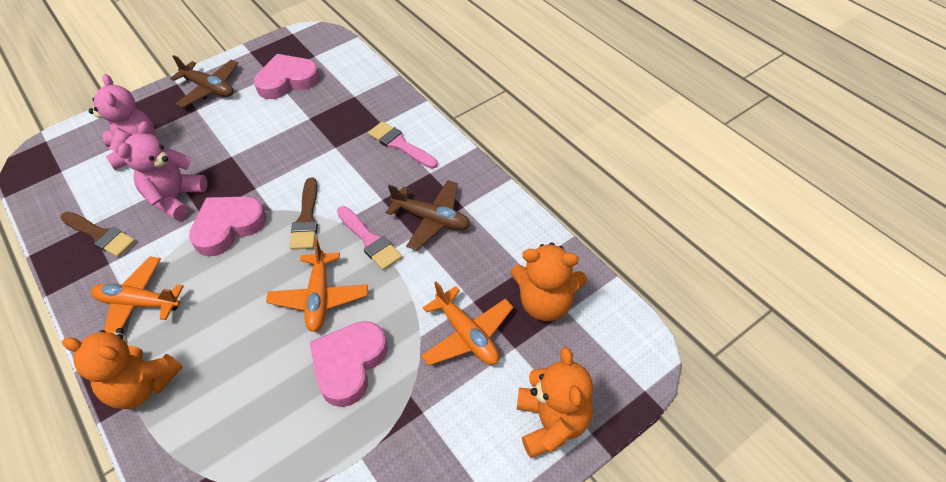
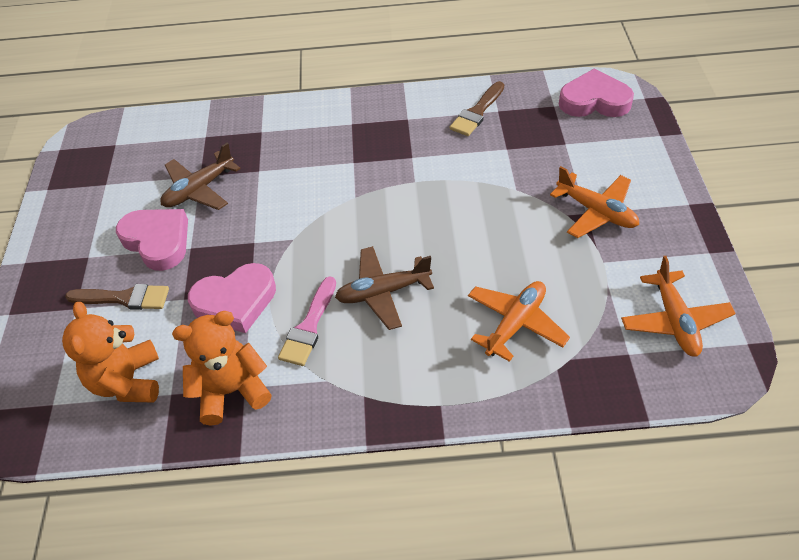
orange teddy bear: 3 -> 2
pink brush: 2 -> 1
pink teddy bear: 2 -> 0

